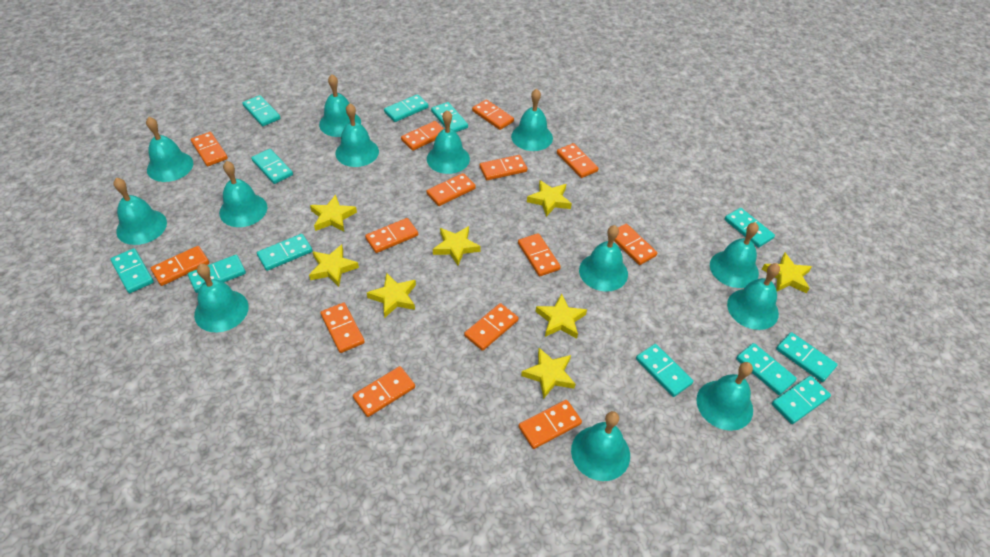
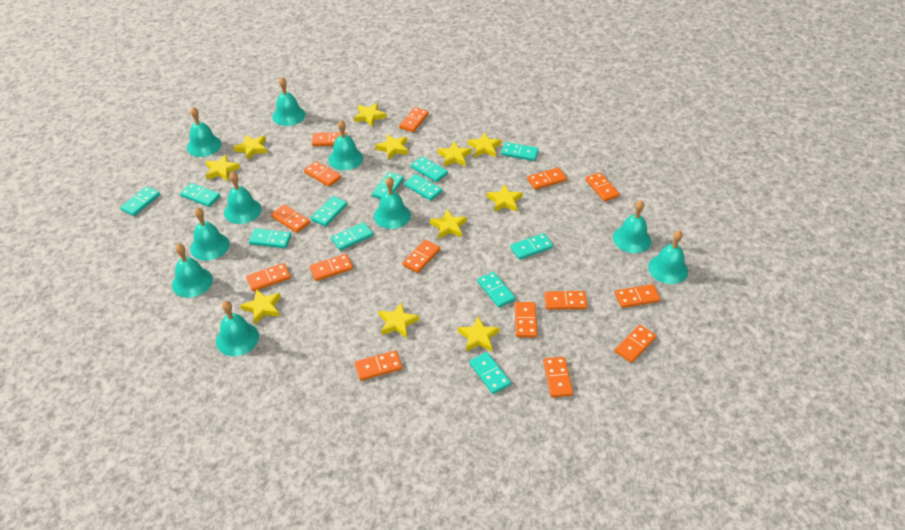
orange domino: 14 -> 15
turquoise bell: 13 -> 10
yellow star: 8 -> 11

